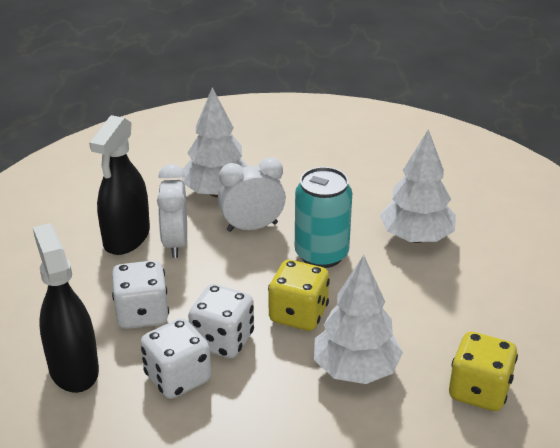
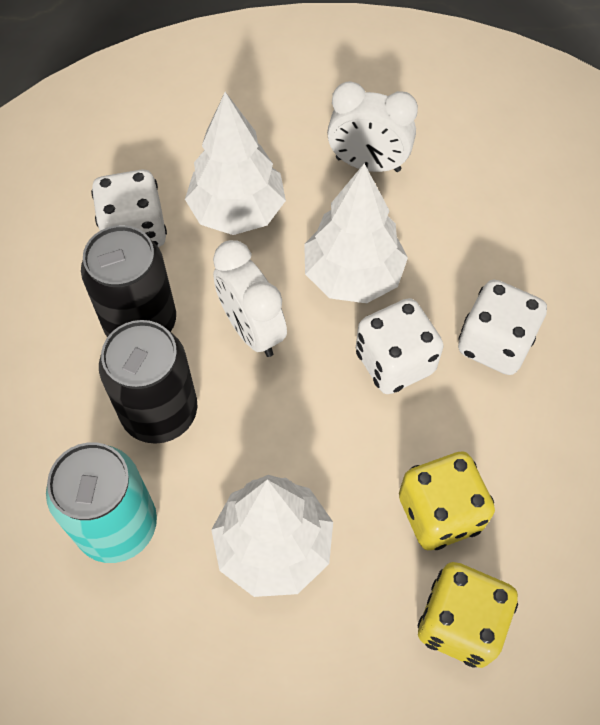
black can: 0 -> 2
black spray bottle: 2 -> 0

